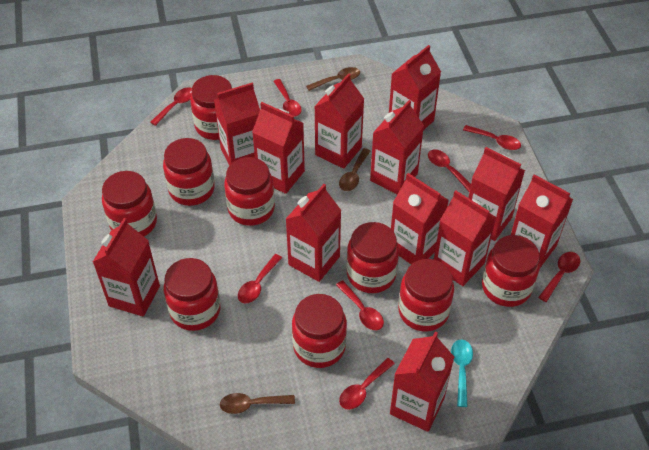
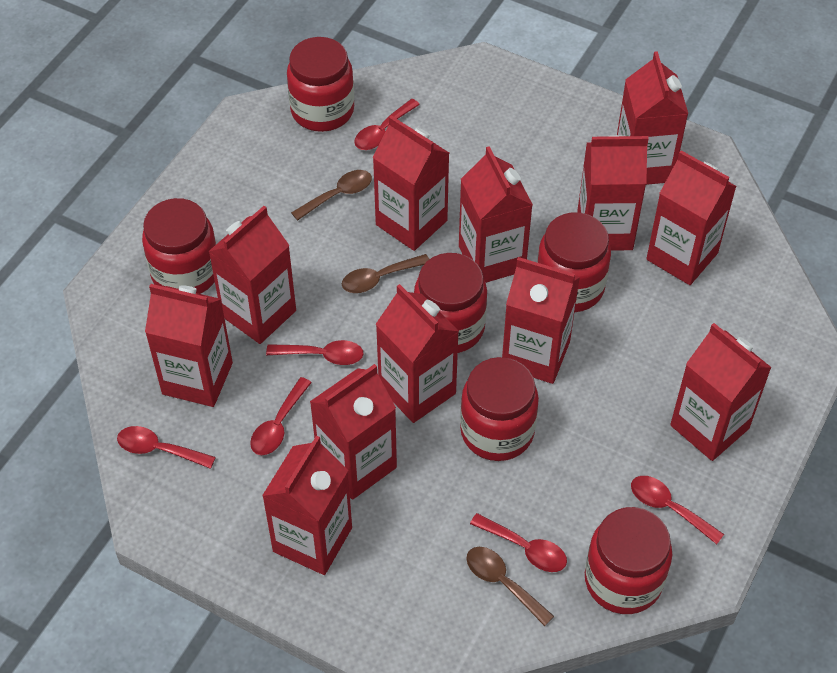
red jar: 9 -> 6
red spoon: 8 -> 6
turquoise spoon: 1 -> 0

